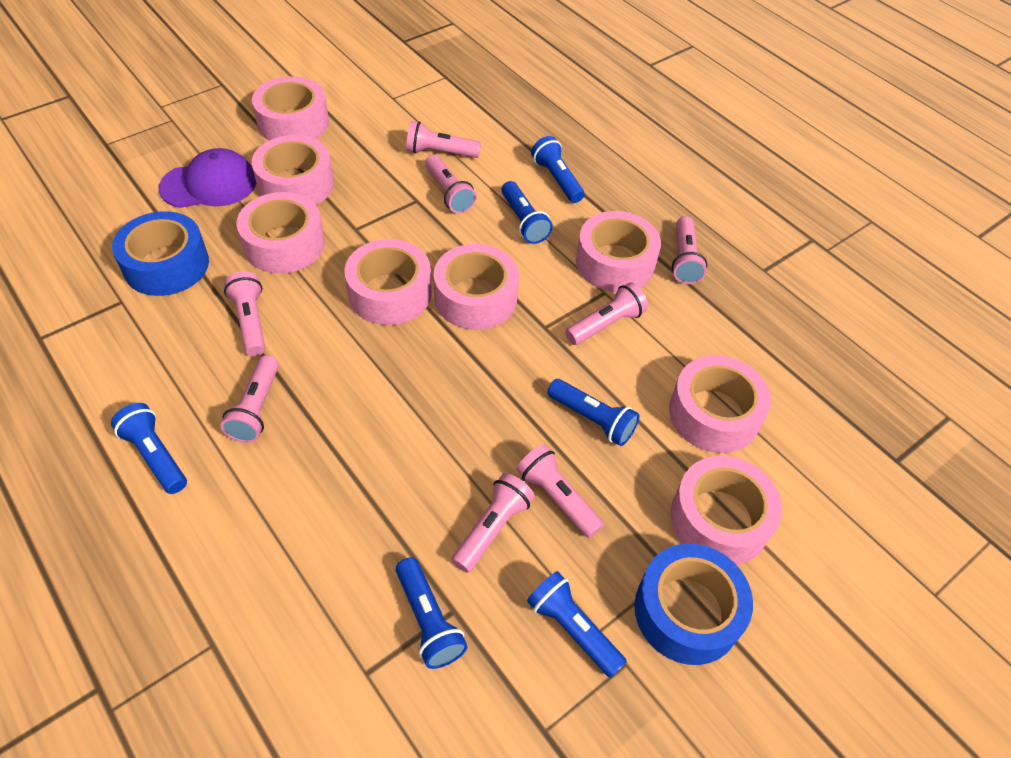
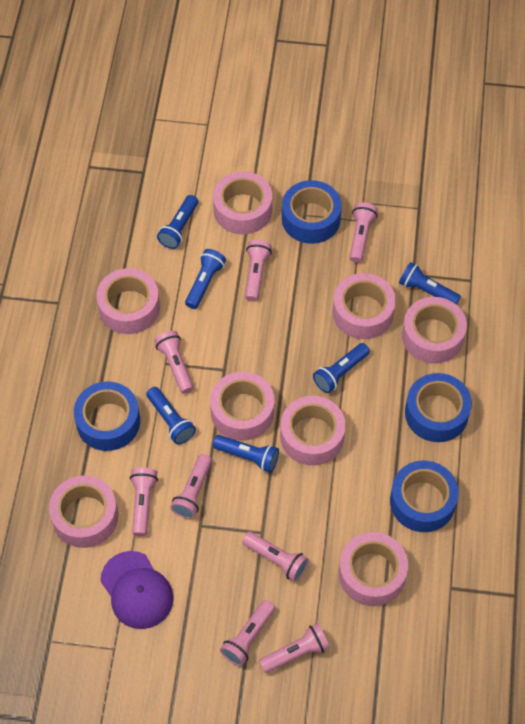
blue tape: 2 -> 4

